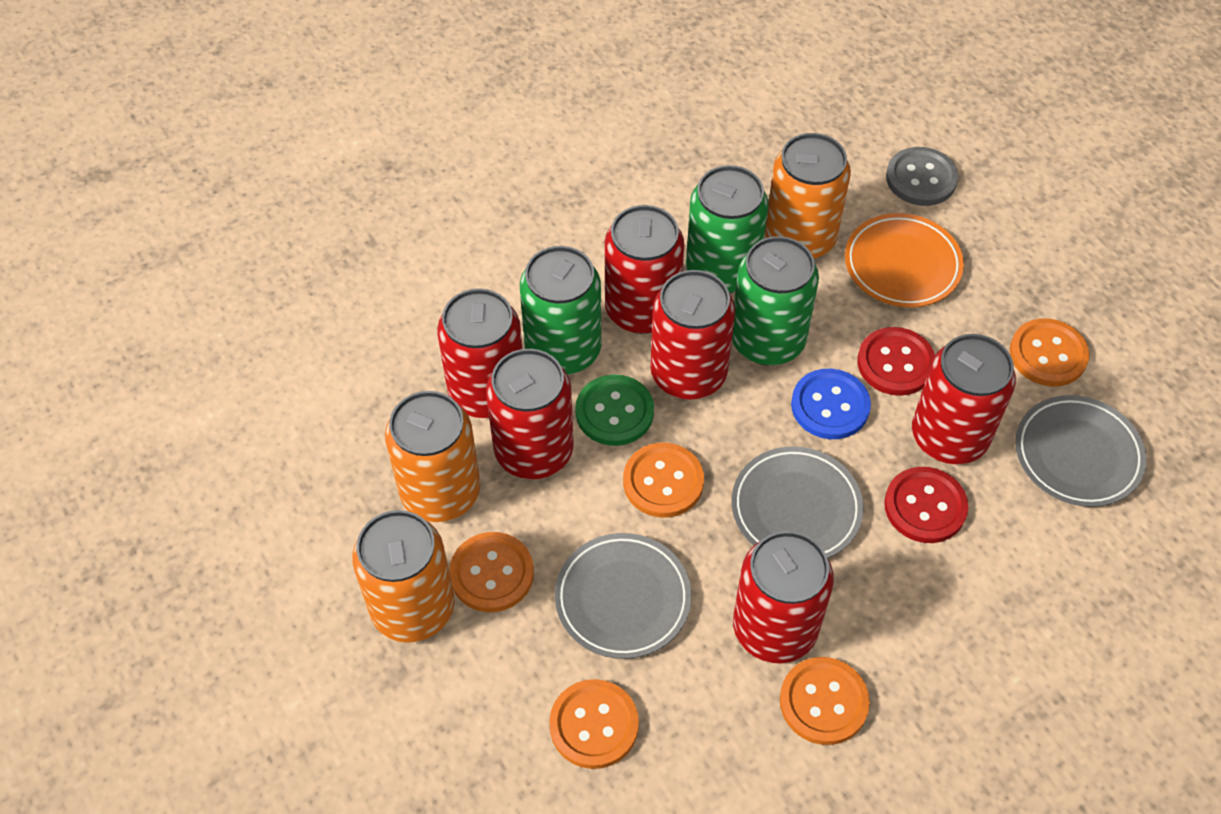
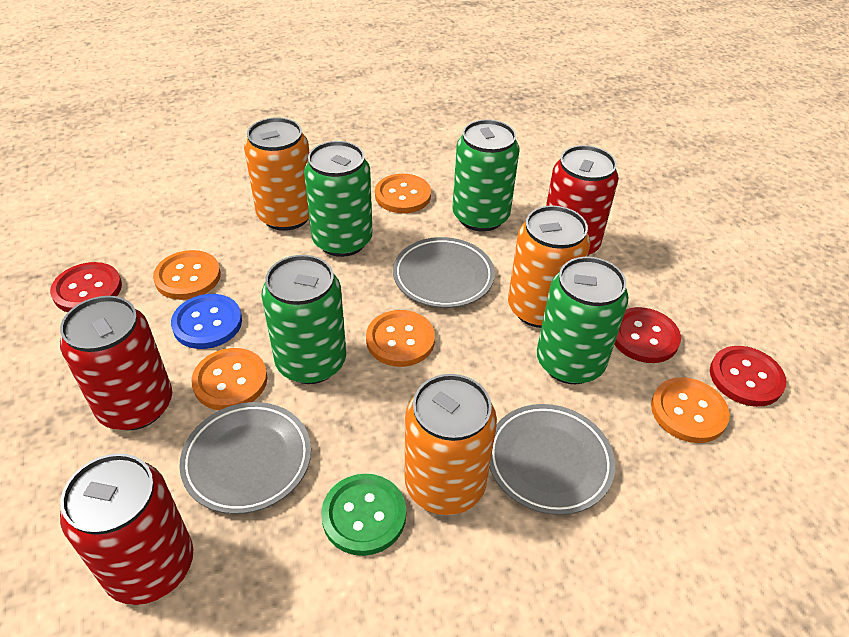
green can: 3 -> 4
grey button: 1 -> 0
orange plate: 1 -> 0
red button: 2 -> 3
red can: 6 -> 3

